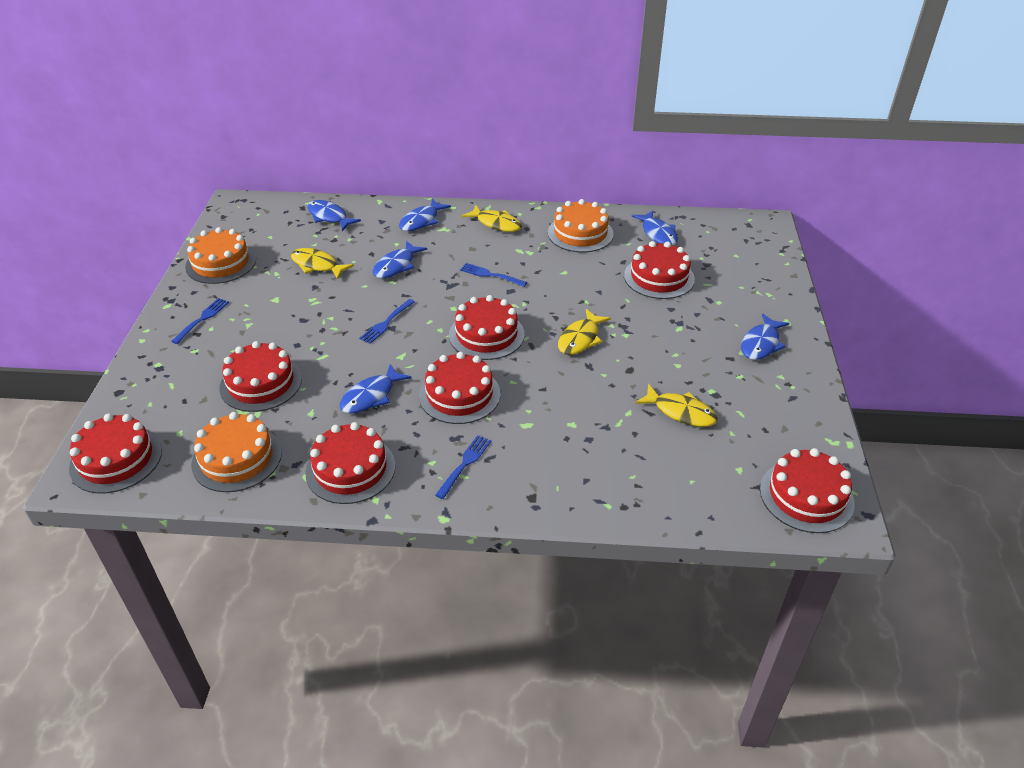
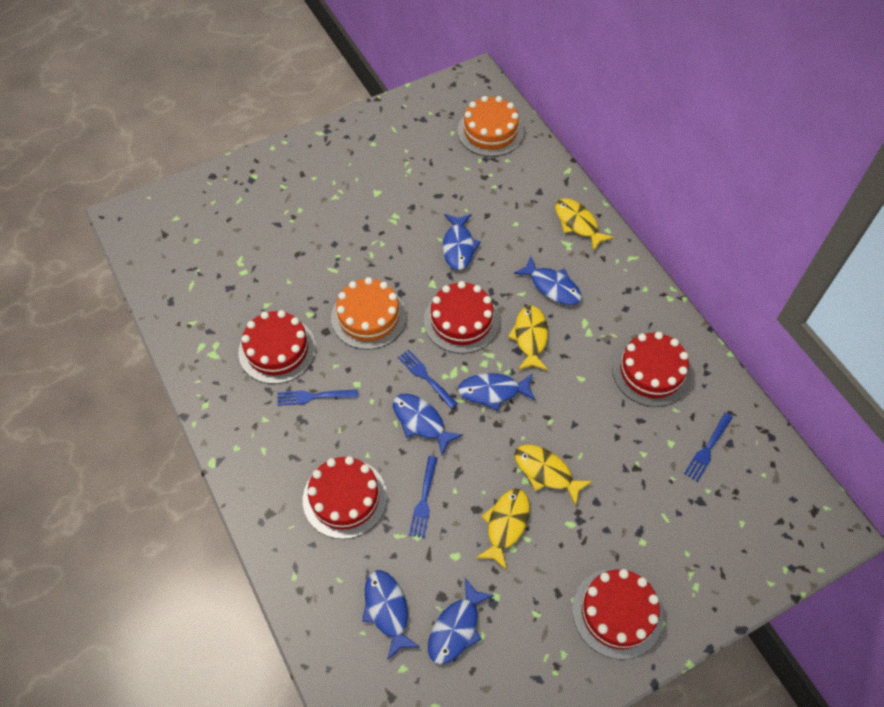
orange cake: 3 -> 2
red cake: 7 -> 5

